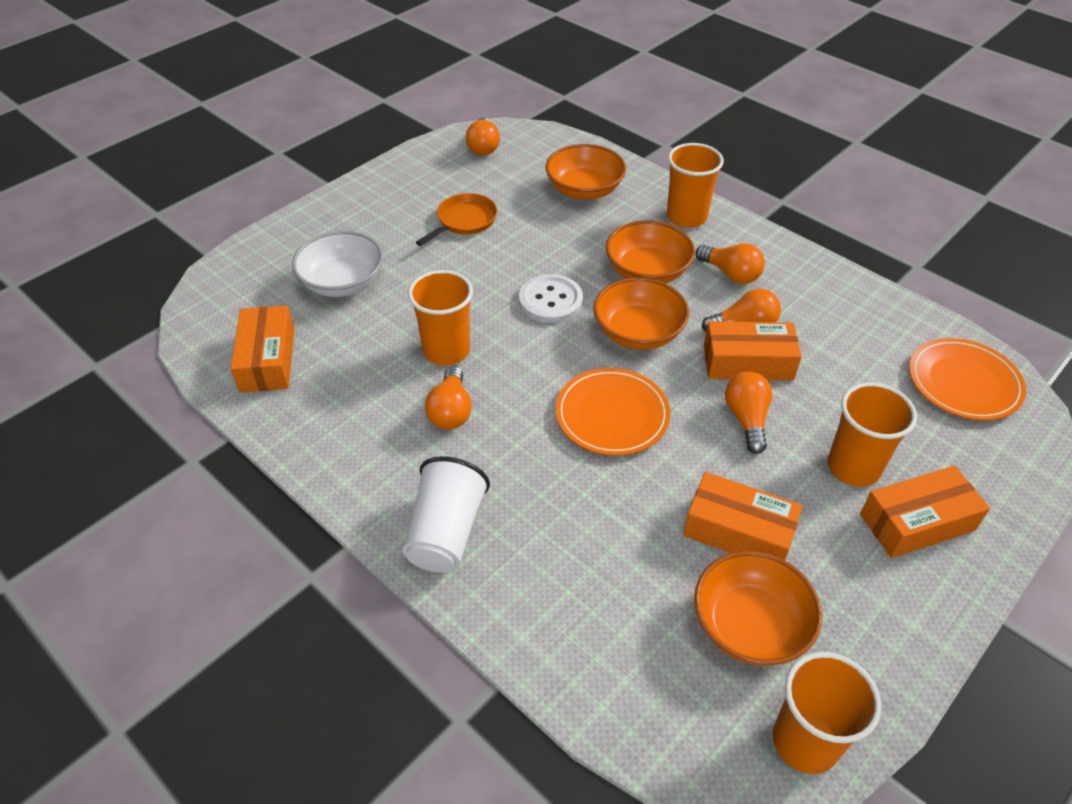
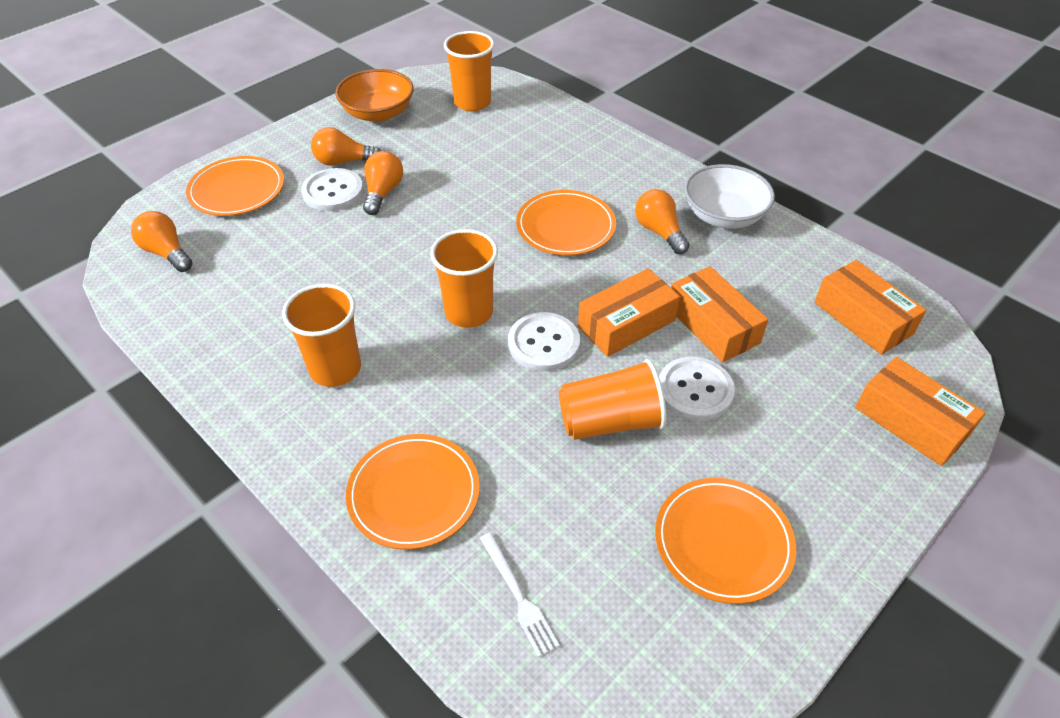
orange bowl: 4 -> 1
orange light bulb: 5 -> 4
orange pan: 1 -> 0
orange plate: 2 -> 4
white button: 1 -> 3
white cup: 1 -> 0
white fork: 0 -> 1

